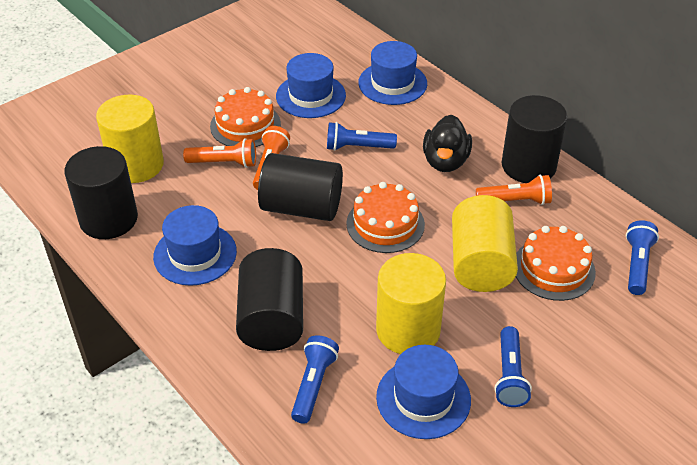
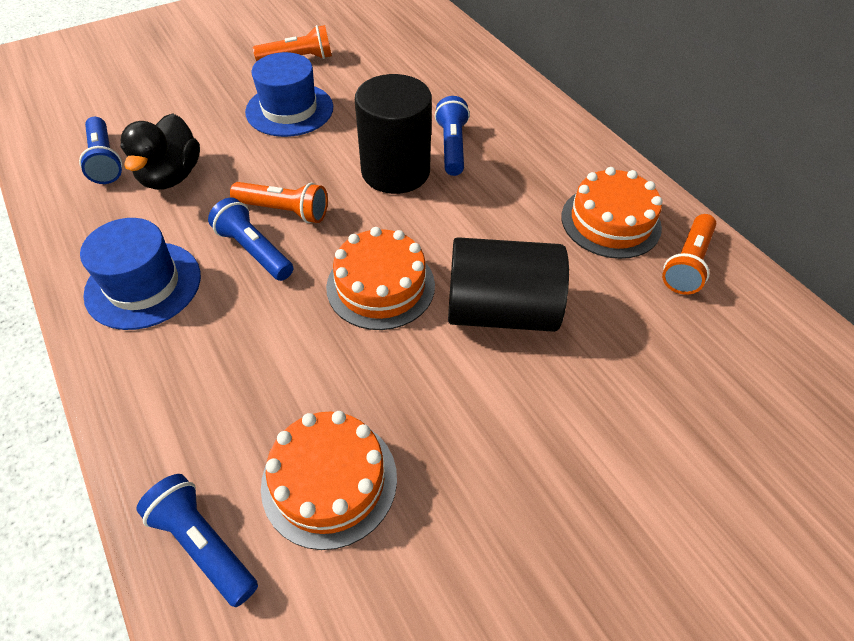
black cylinder: 4 -> 2
blue hat: 4 -> 2
yellow cylinder: 3 -> 0

